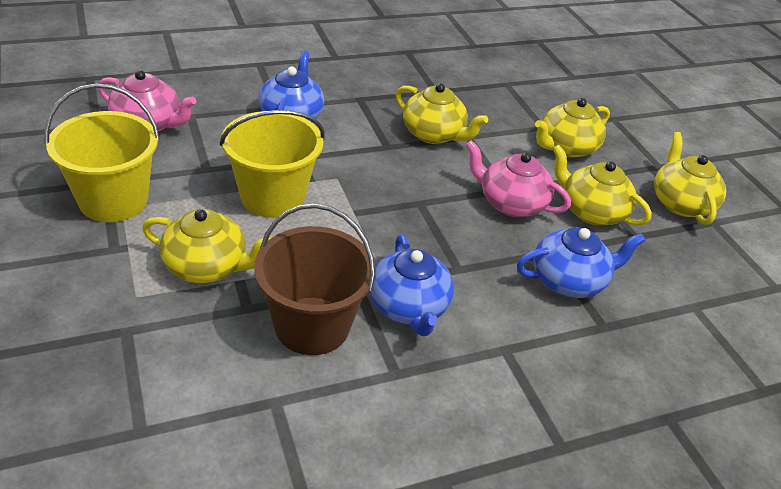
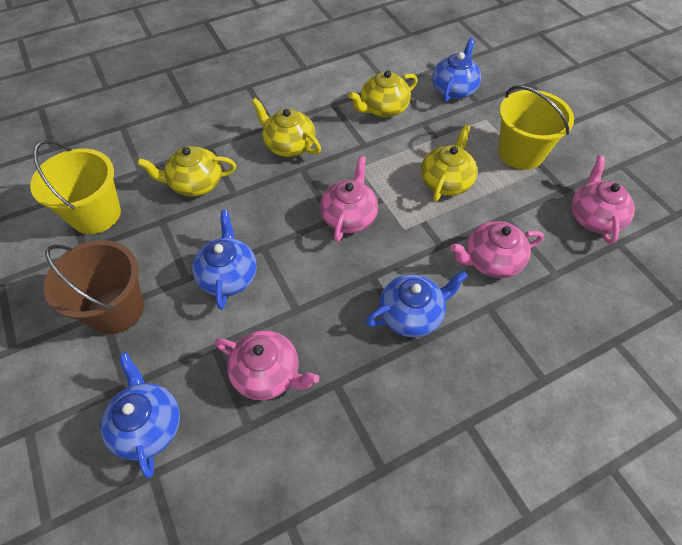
blue teapot: 3 -> 4
pink teapot: 2 -> 4
yellow teapot: 5 -> 4

